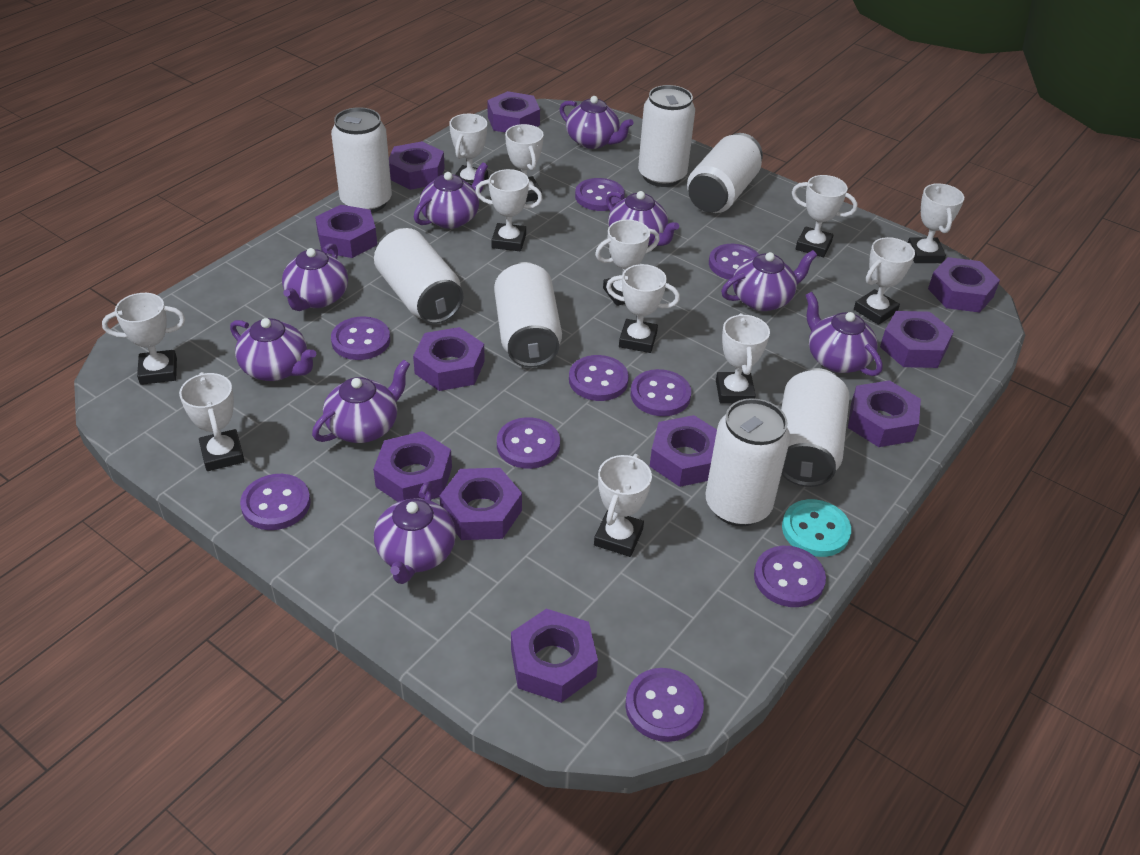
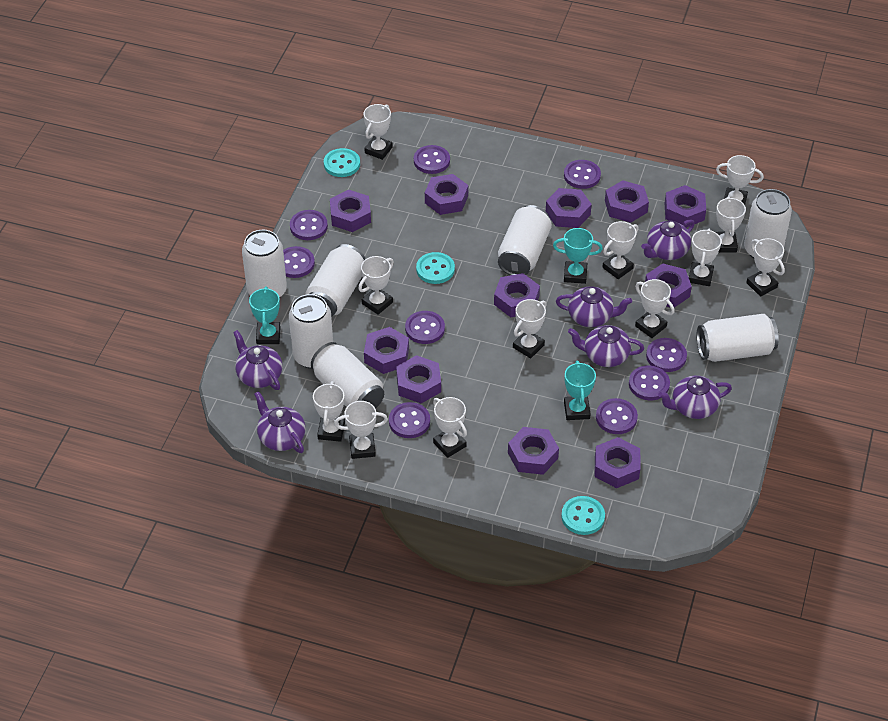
purple teapot: 9 -> 6
turquoise button: 1 -> 3
turquoise trophy: 0 -> 3

